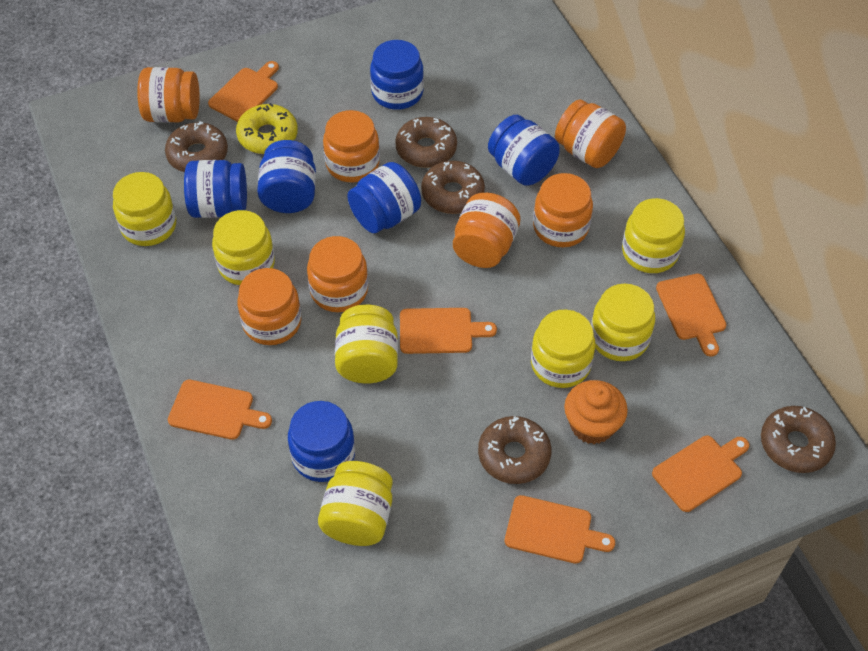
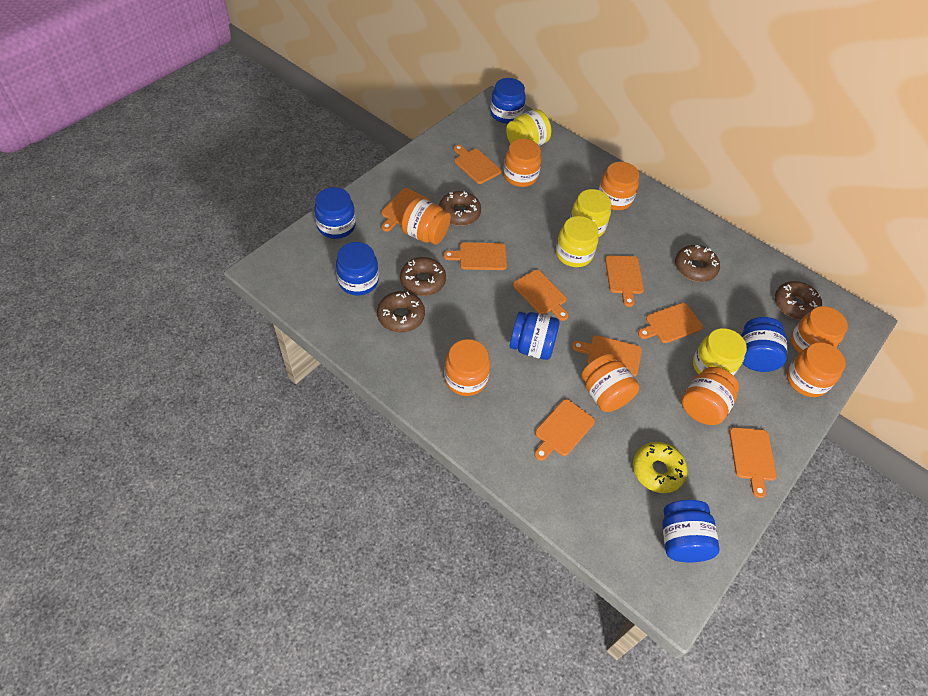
orange cupcake: 1 -> 0
orange cutting board: 6 -> 9
orange jar: 7 -> 8
yellow jar: 7 -> 4

